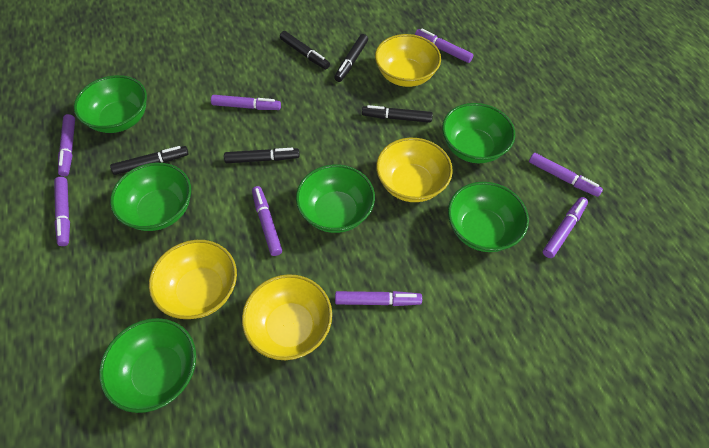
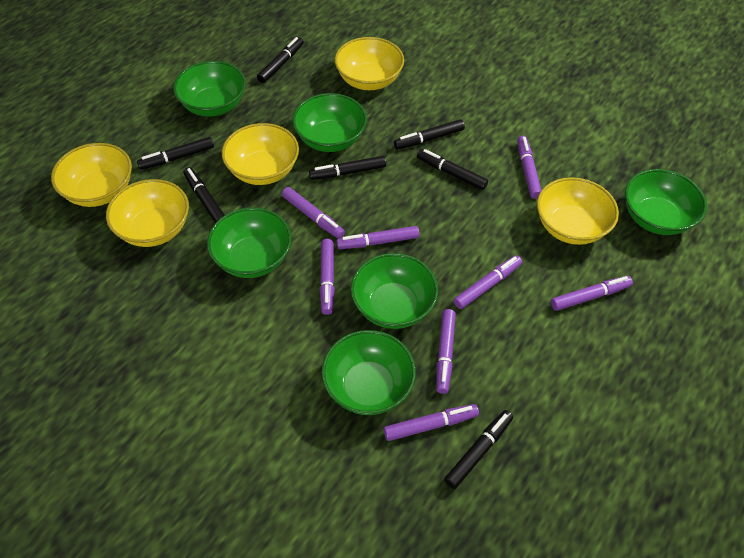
black marker: 5 -> 7
yellow bowl: 4 -> 5

